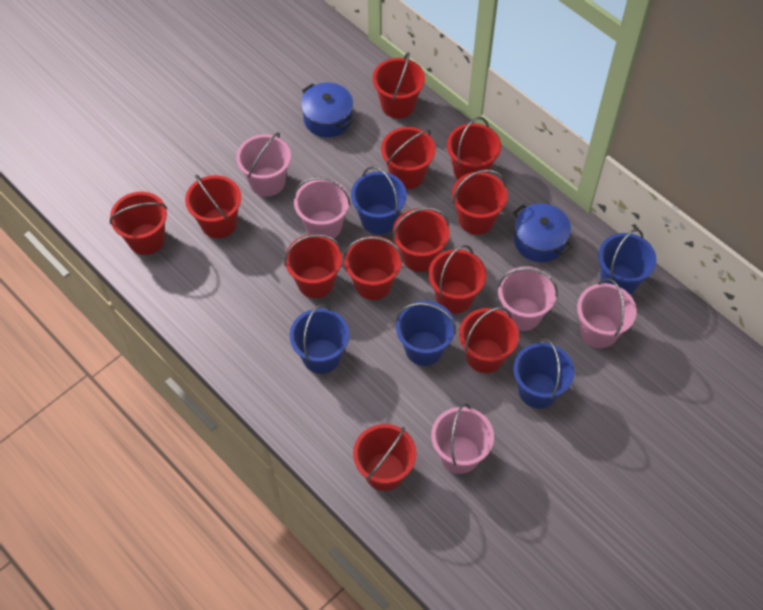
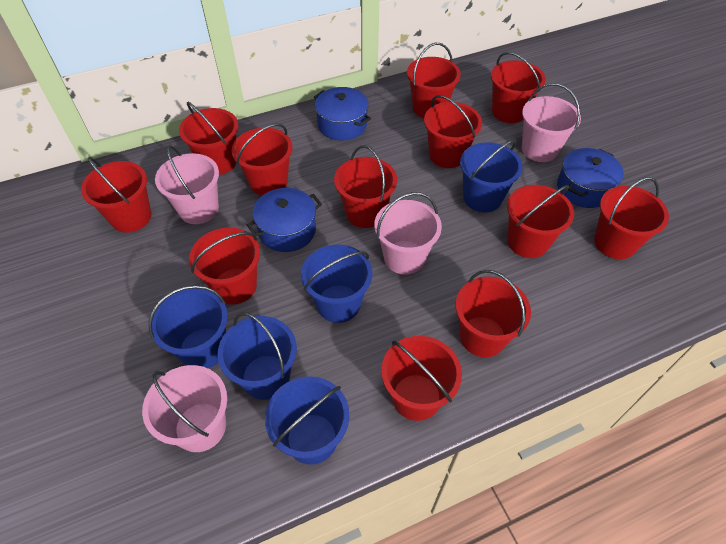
blue pot: 2 -> 3
pink bucket: 5 -> 4

